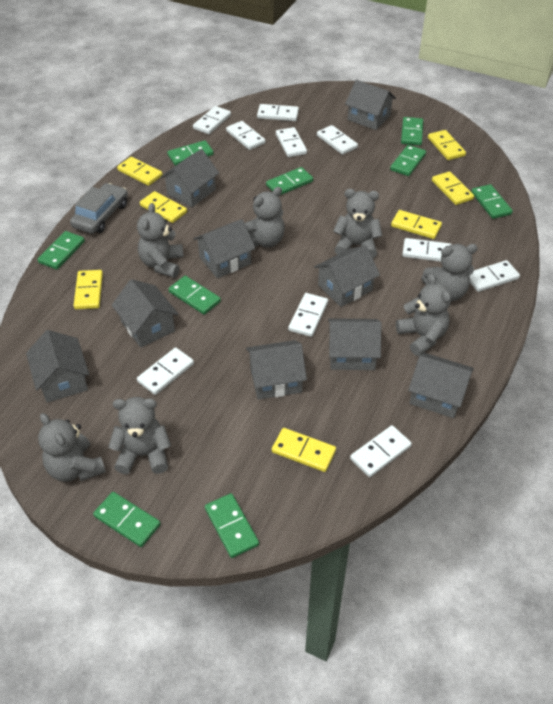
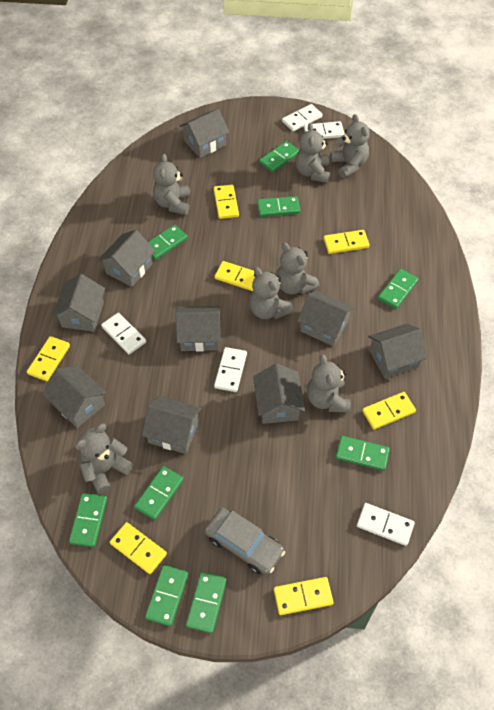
white domino: 10 -> 5

